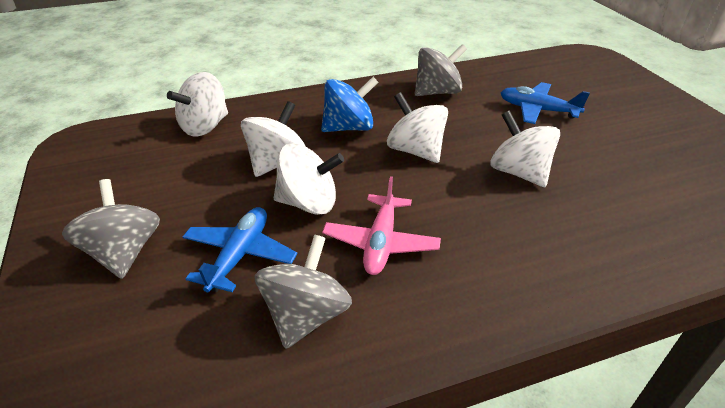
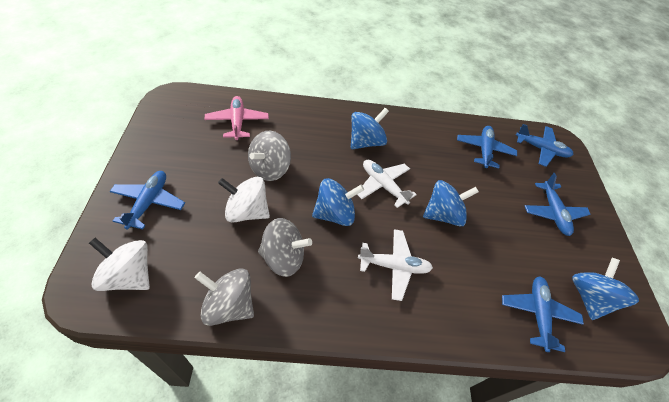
blue plane: 2 -> 5
blue spinning top: 1 -> 4
white plane: 0 -> 2
white spinning top: 5 -> 2

